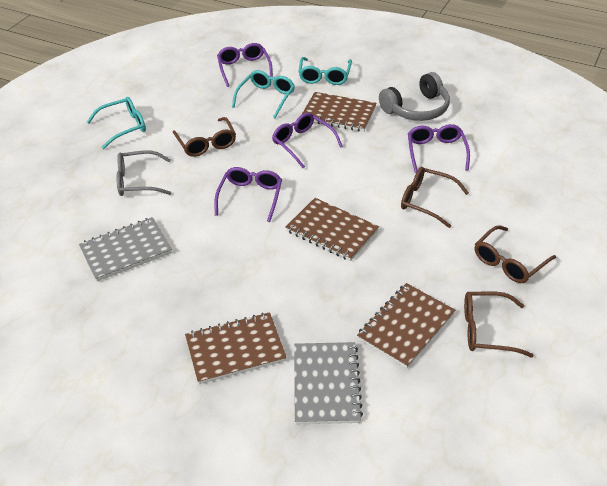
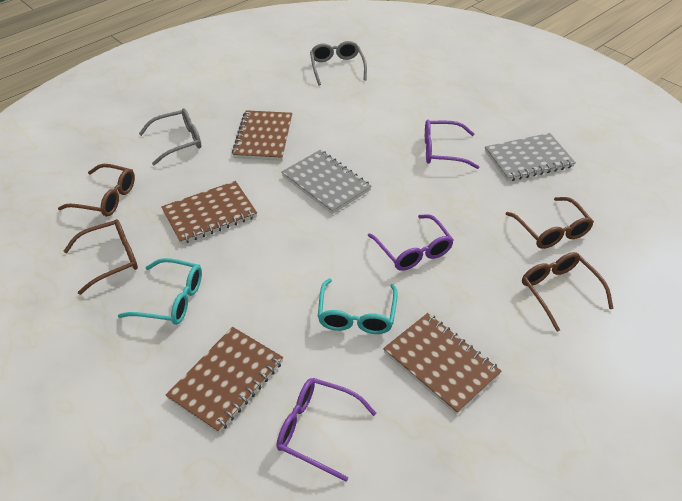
grey glasses: 1 -> 2
grey headphones: 1 -> 0
purple glasses: 4 -> 3
turquoise glasses: 3 -> 2

